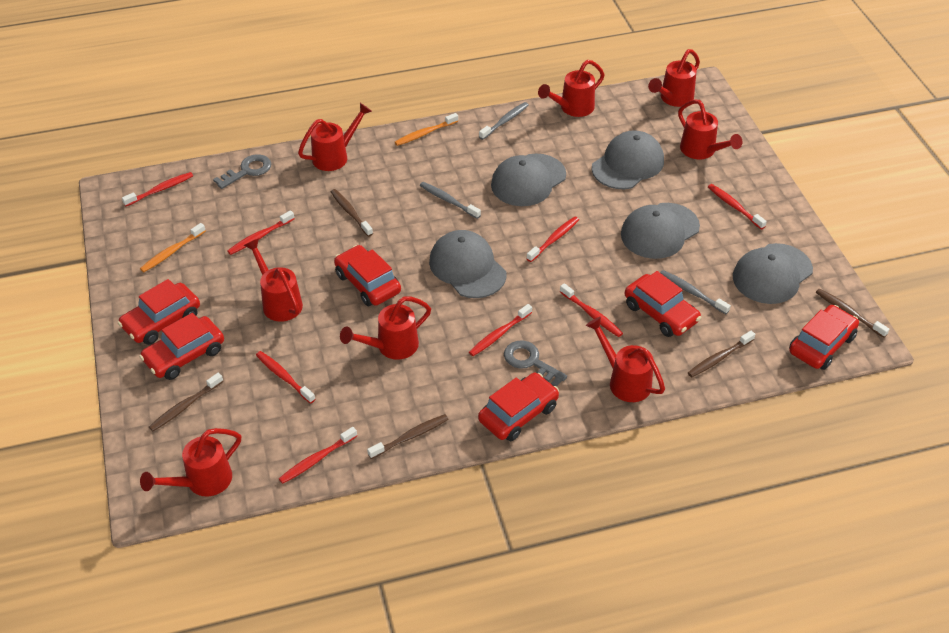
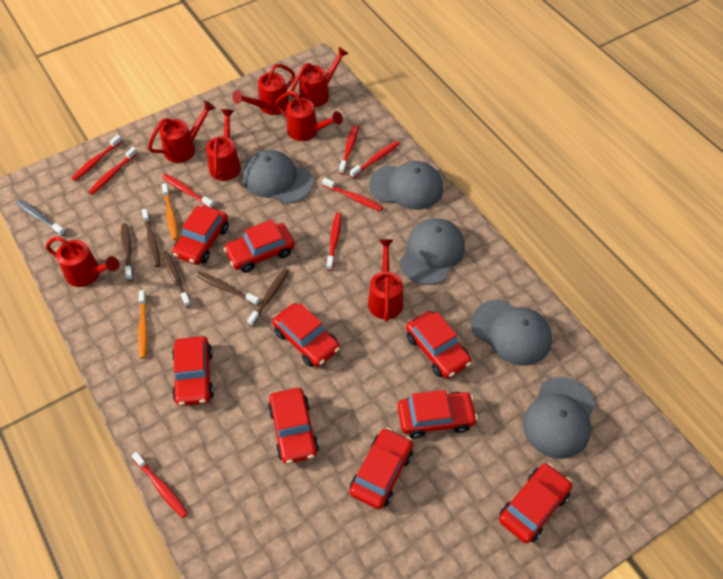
grey key: 2 -> 0
grey toothbrush: 3 -> 1
red car: 6 -> 9
red watering can: 8 -> 7

